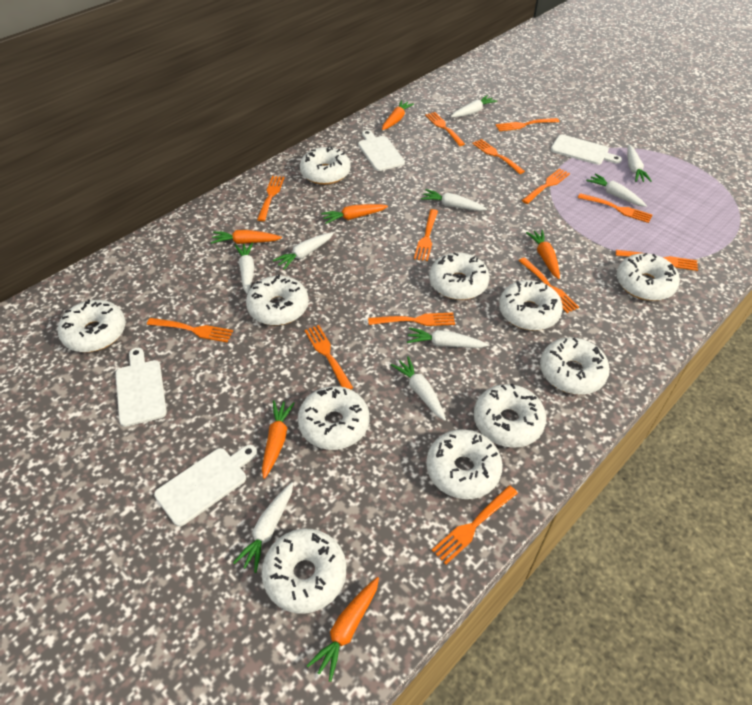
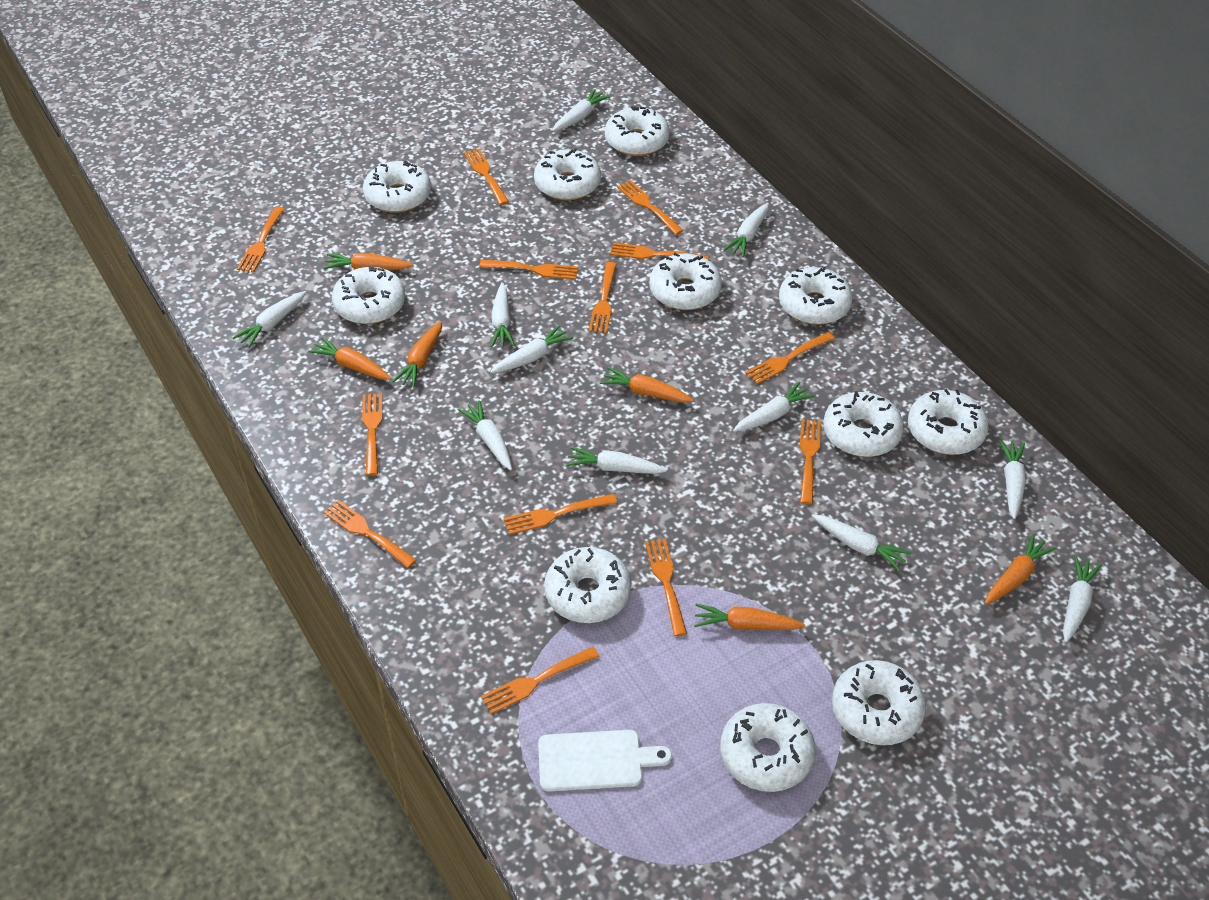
white carrot: 9 -> 11
white cutting board: 4 -> 1

